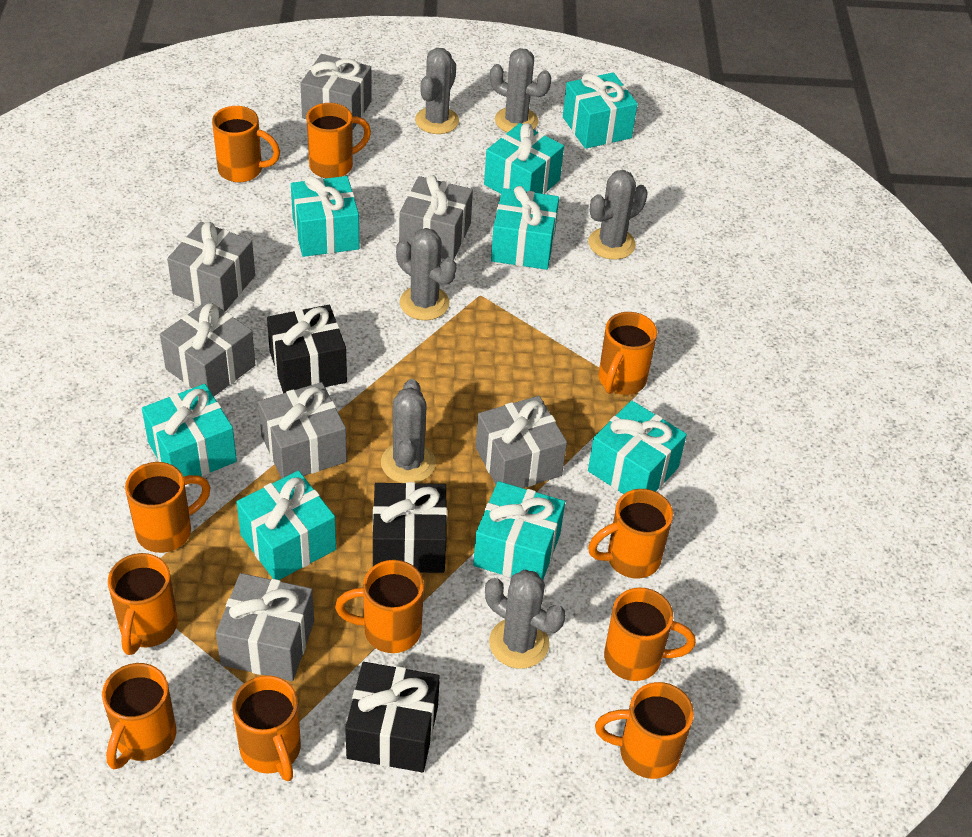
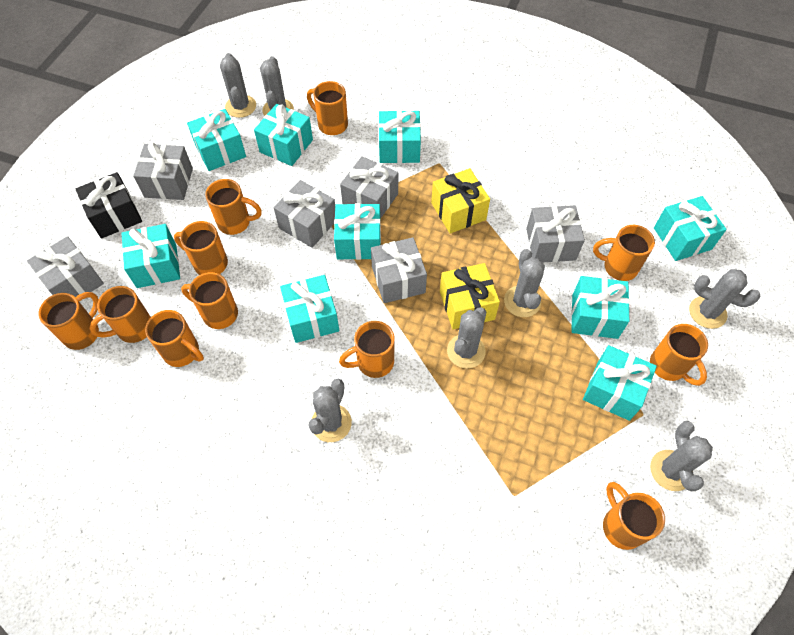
black gift: 3 -> 1
grey cactus: 6 -> 7
grey gift: 7 -> 6
turquoise gift: 8 -> 9
yellow gift: 0 -> 2

